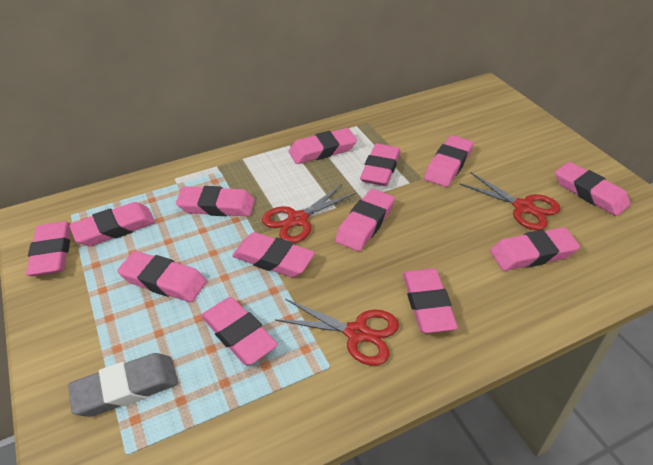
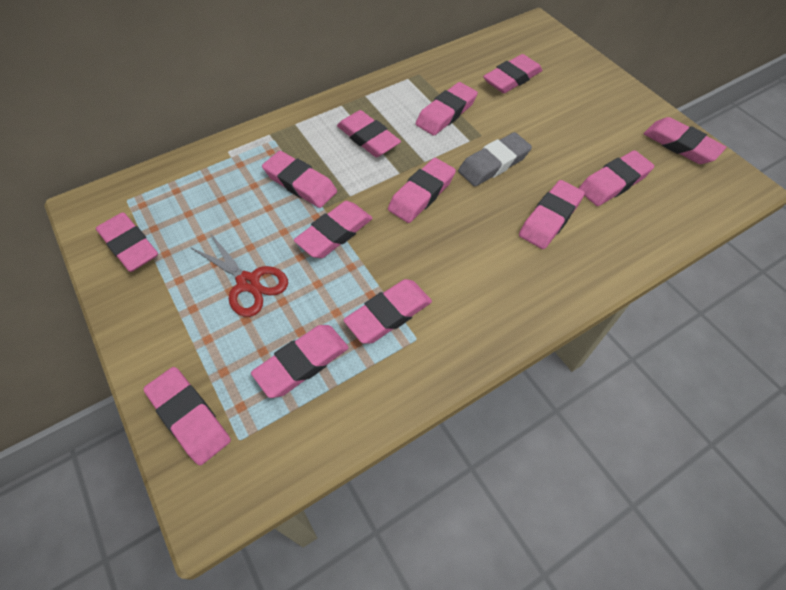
red scissors: 3 -> 1

